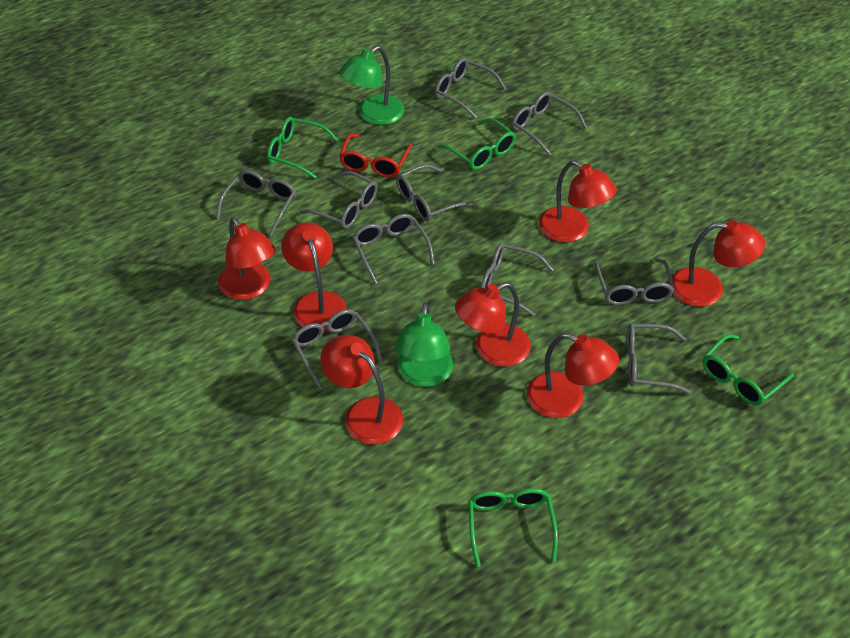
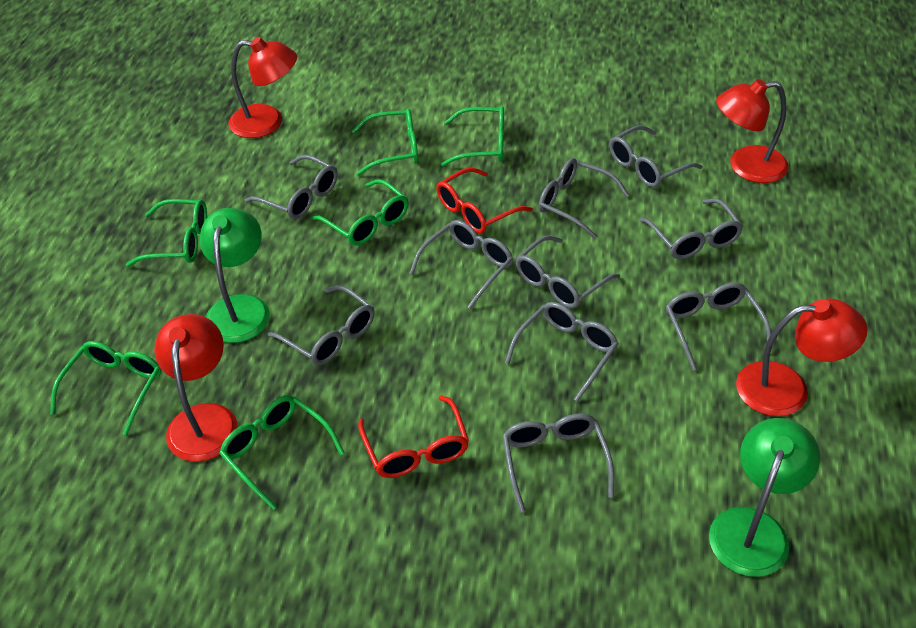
green glasses: 4 -> 6
red glasses: 1 -> 2
red lamp: 7 -> 4

